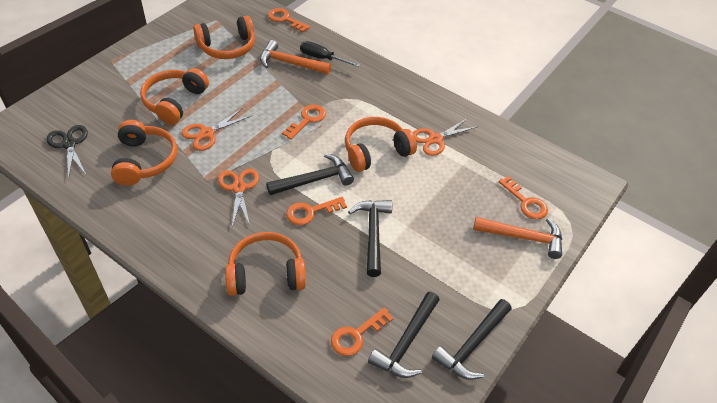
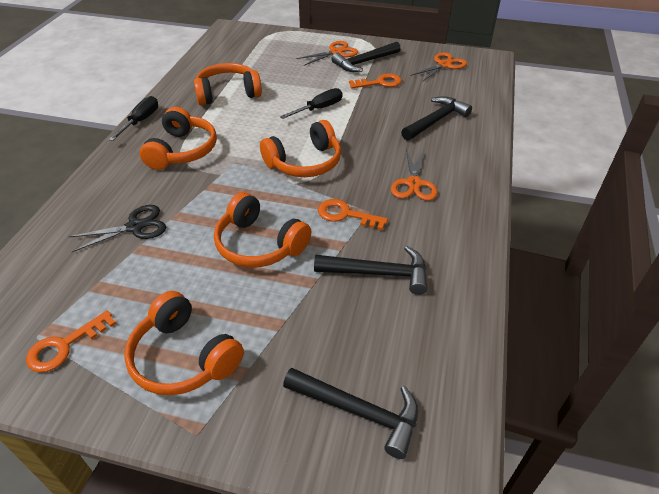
black screwdriver: 1 -> 2
orange hammer: 2 -> 0
orange key: 5 -> 3

